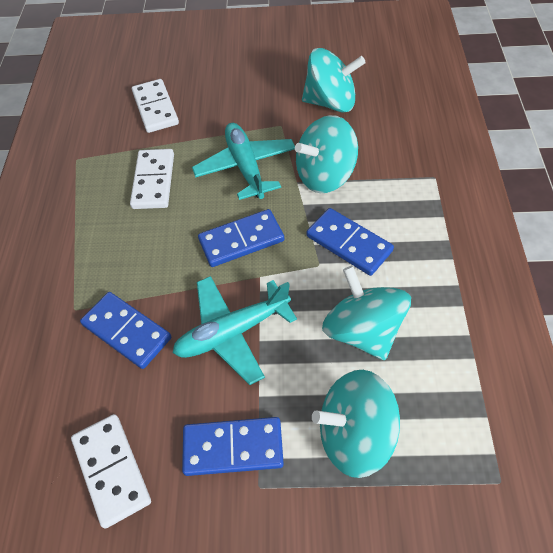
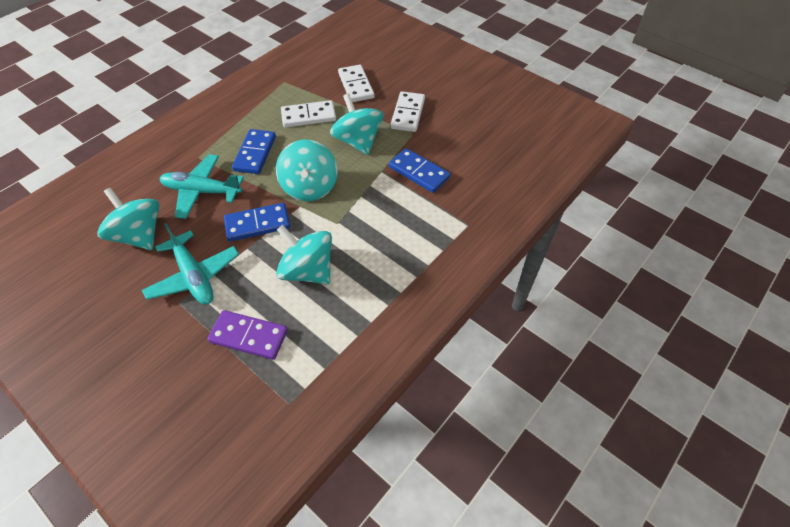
blue domino: 4 -> 3
purple domino: 0 -> 1

